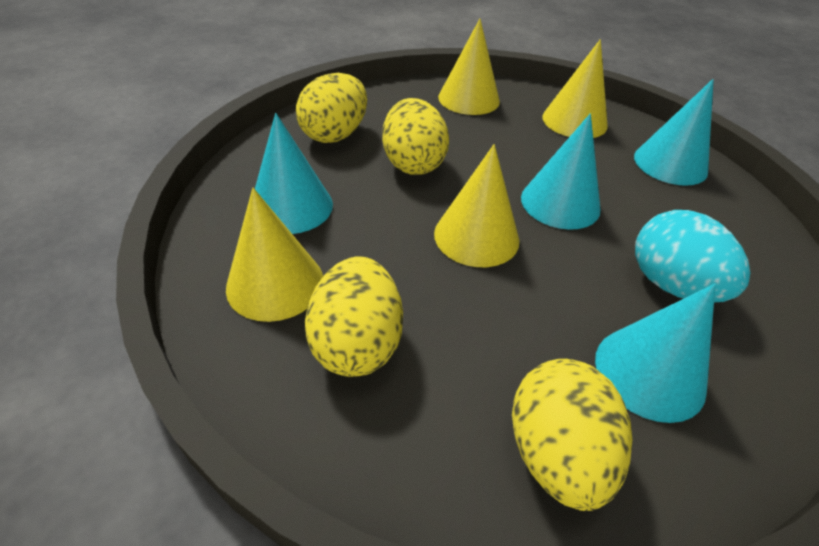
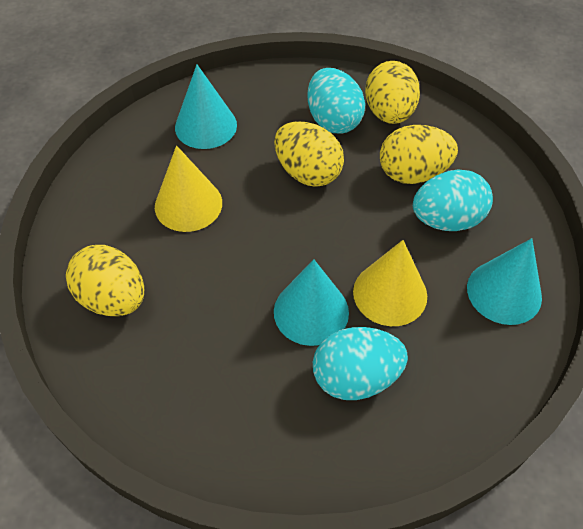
turquoise cone: 4 -> 3
turquoise egg: 1 -> 3
yellow cone: 4 -> 2

